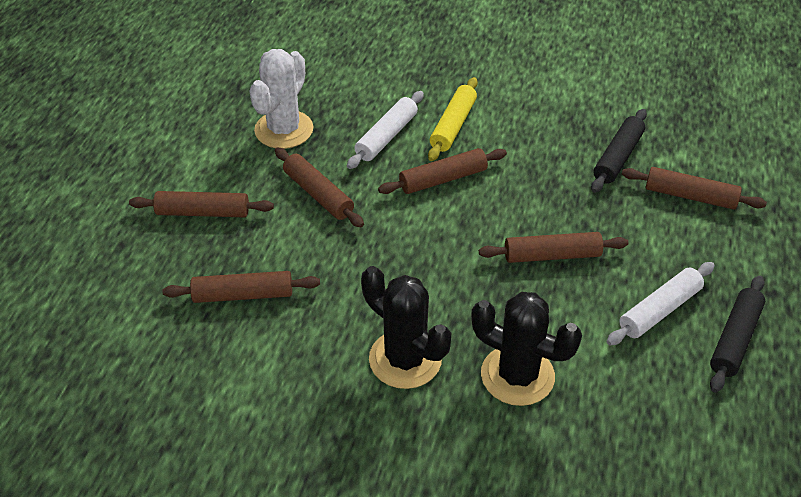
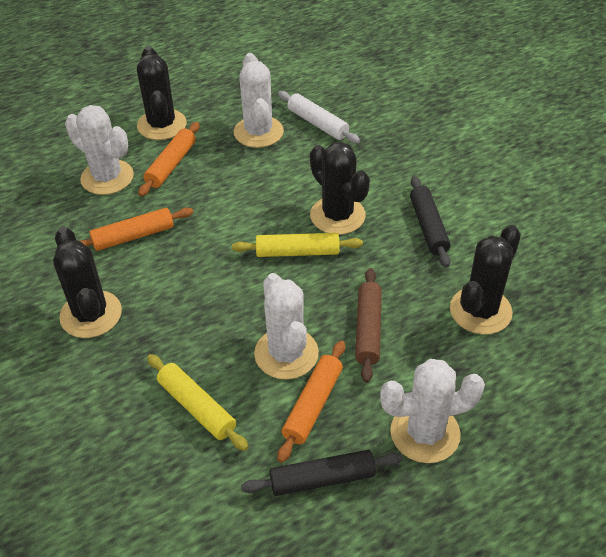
black cactus: 2 -> 4
brown rolling pin: 6 -> 1
orange rolling pin: 0 -> 3
white cactus: 1 -> 4
white rolling pin: 2 -> 1
yellow rolling pin: 1 -> 2

